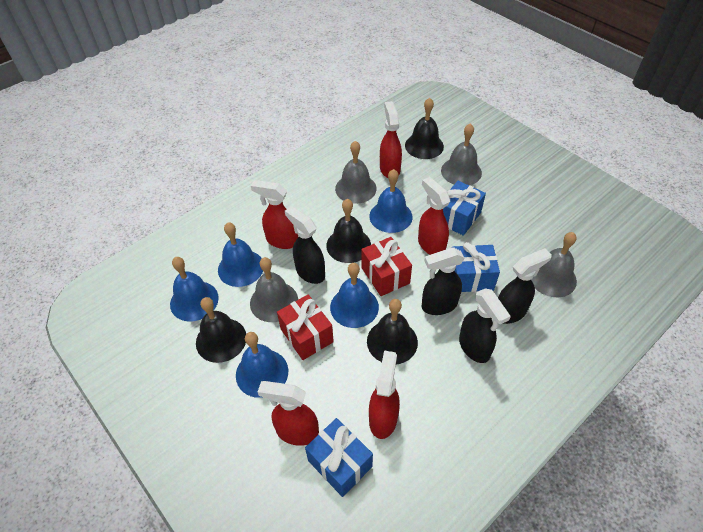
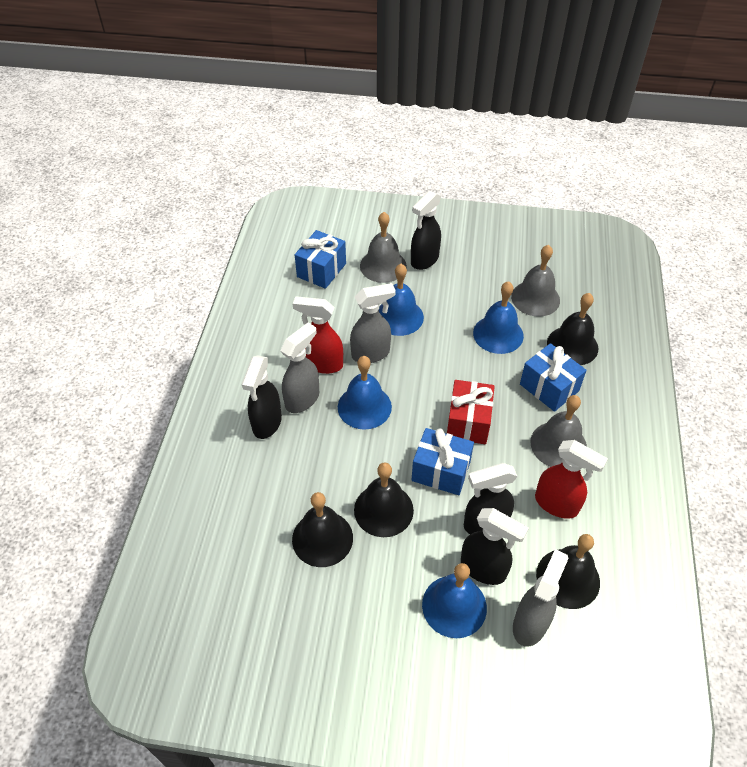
blue bell: 5 -> 4
grey bell: 4 -> 3
grey spray bottle: 0 -> 3
red gift: 2 -> 1
red spray bottle: 5 -> 2

